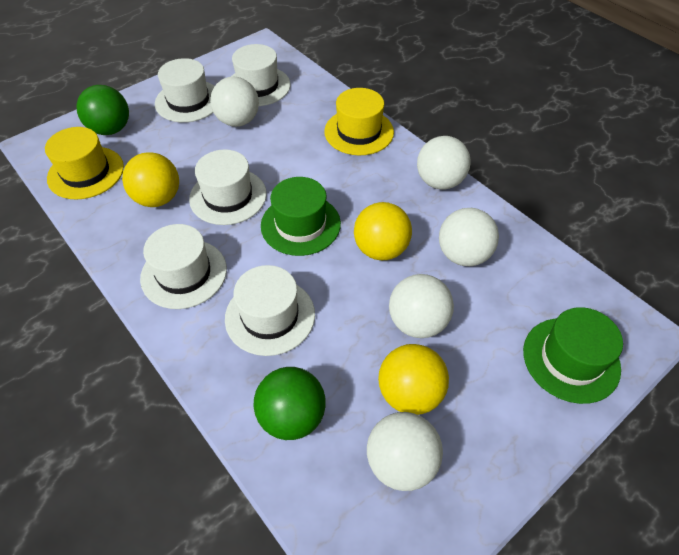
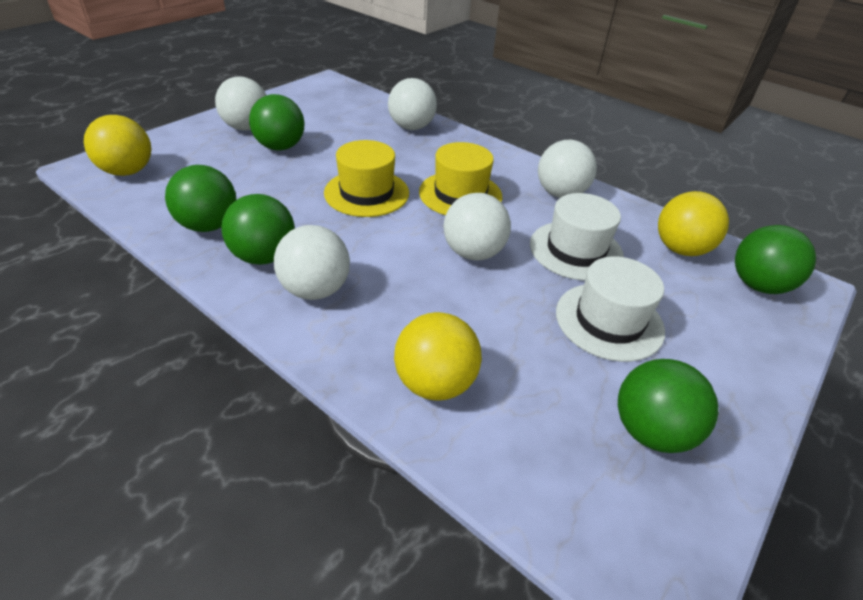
green ball: 2 -> 5
green hat: 2 -> 0
white hat: 5 -> 2

